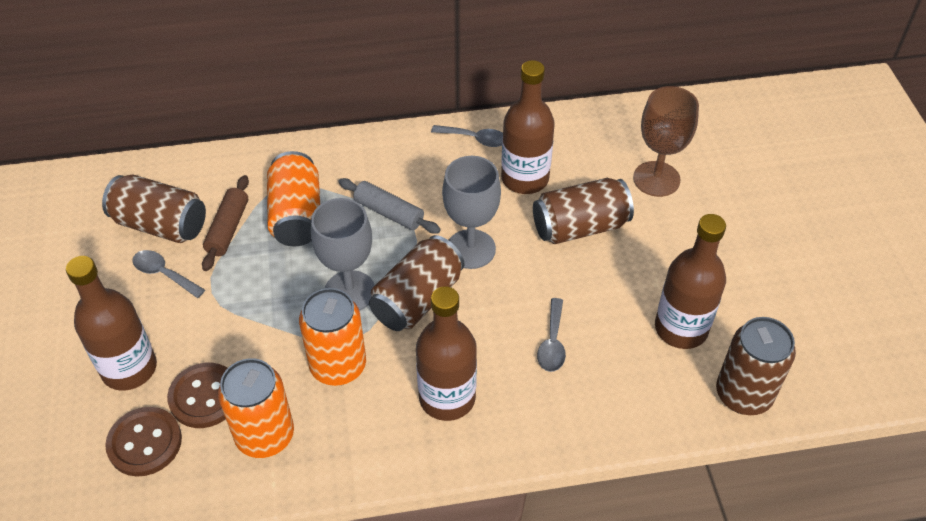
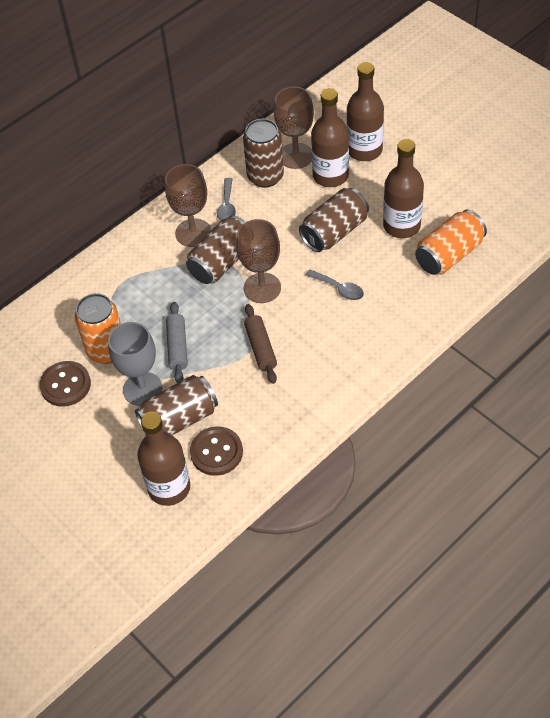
brown goblet: 1 -> 3
grey goblet: 2 -> 1
grey spoon: 3 -> 2
orange can: 3 -> 2

